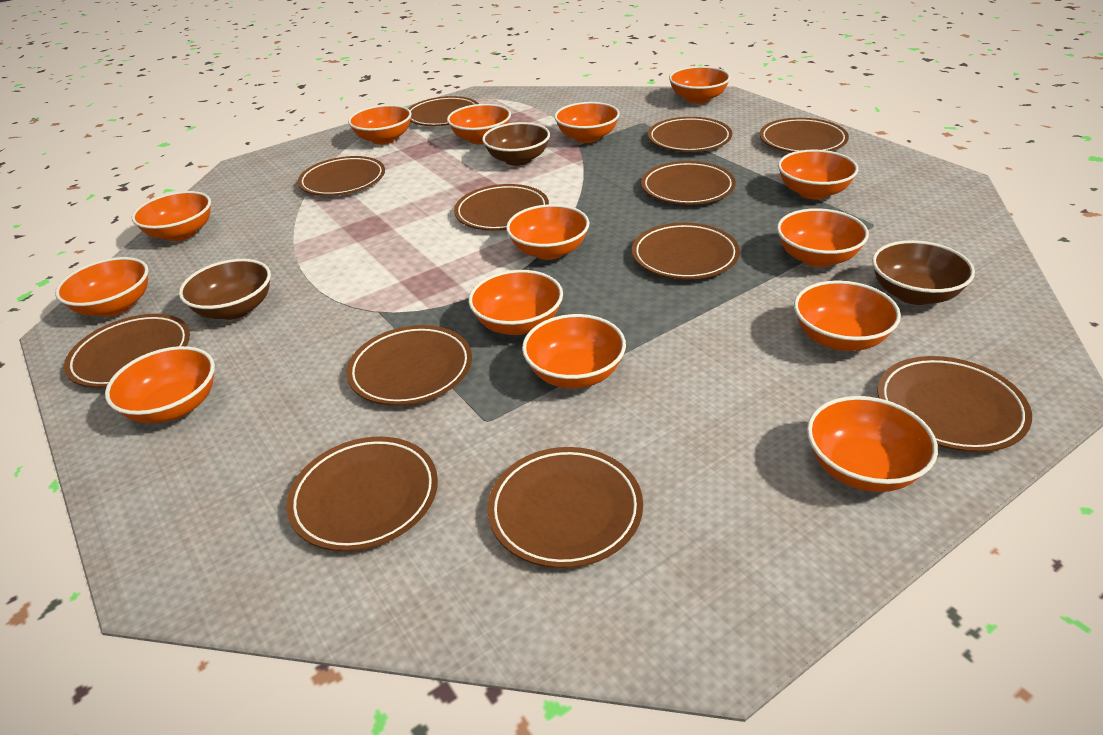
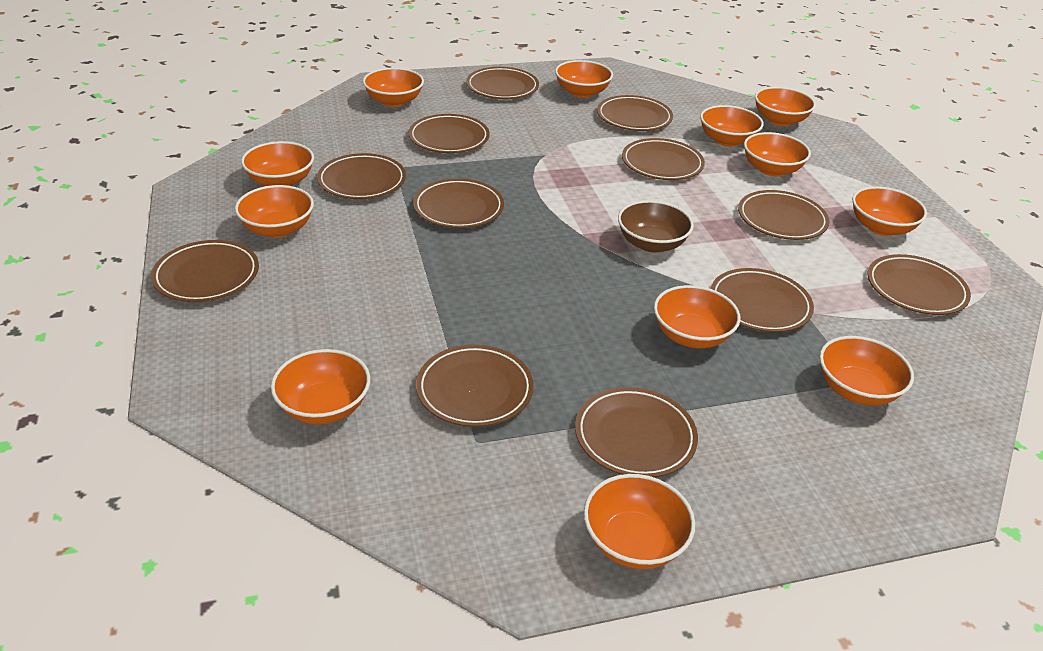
brown bowl: 3 -> 1
orange bowl: 14 -> 12

